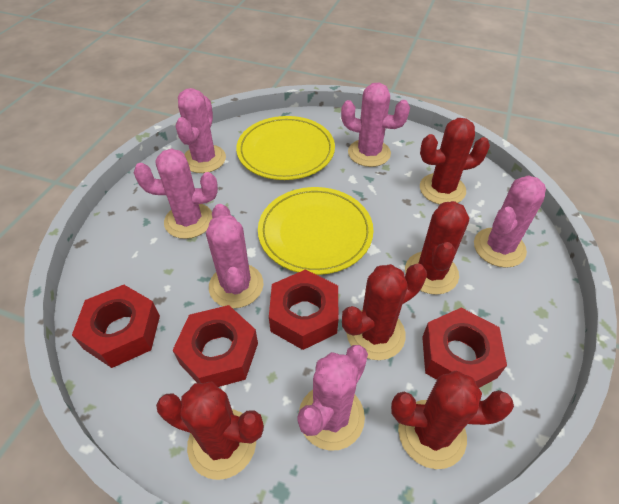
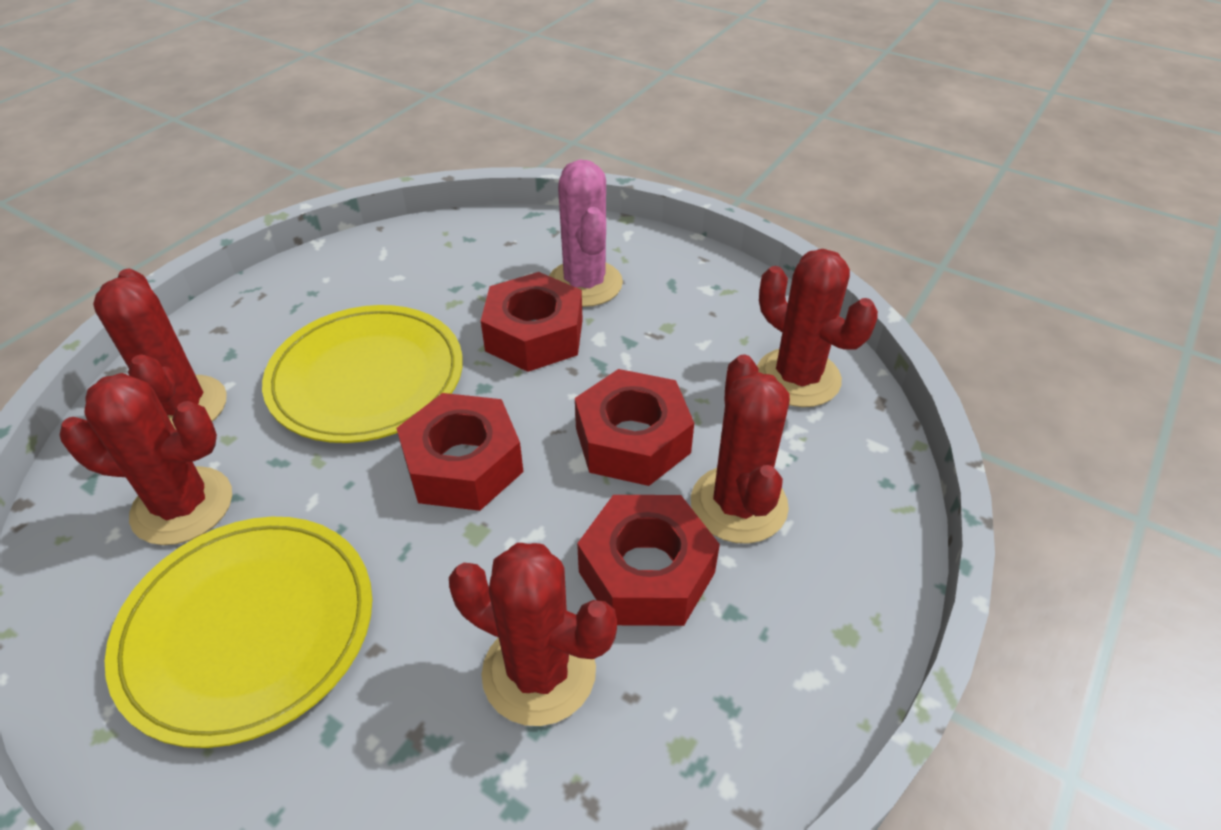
pink cactus: 6 -> 1

